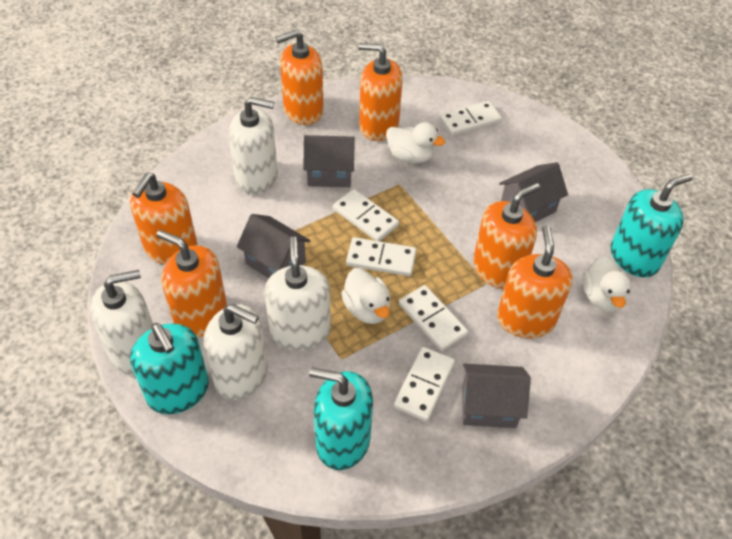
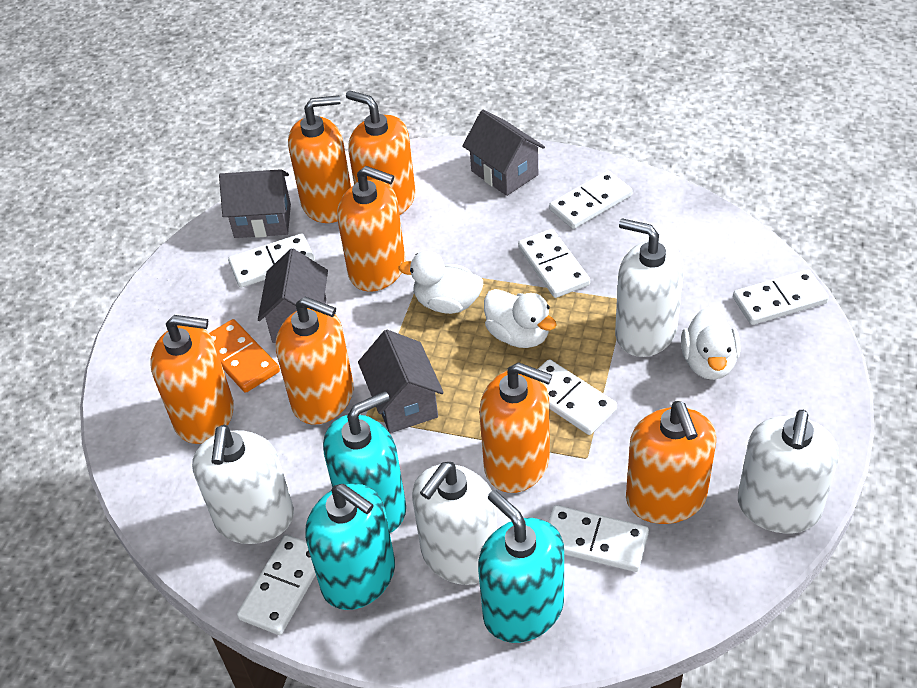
orange domino: 0 -> 1
orange soap dispenser: 6 -> 7
white domino: 5 -> 7

